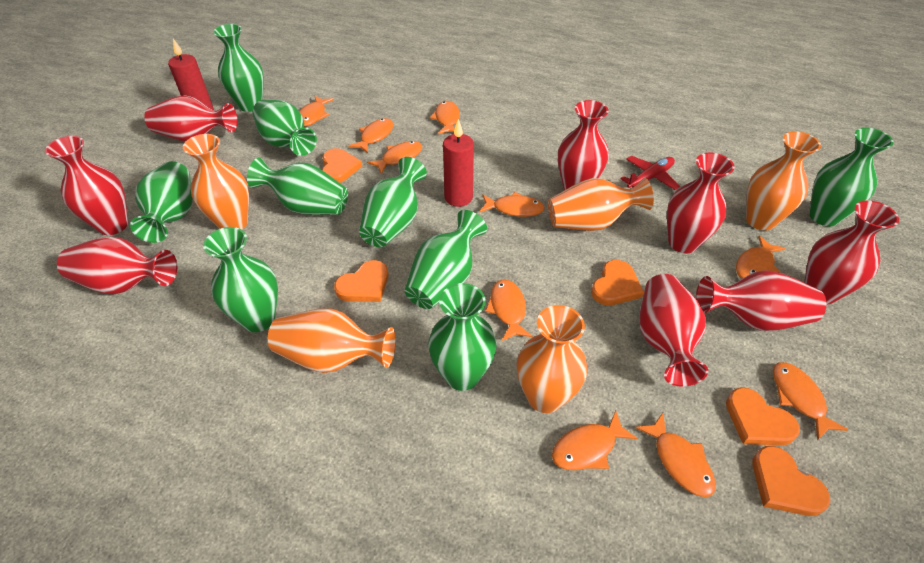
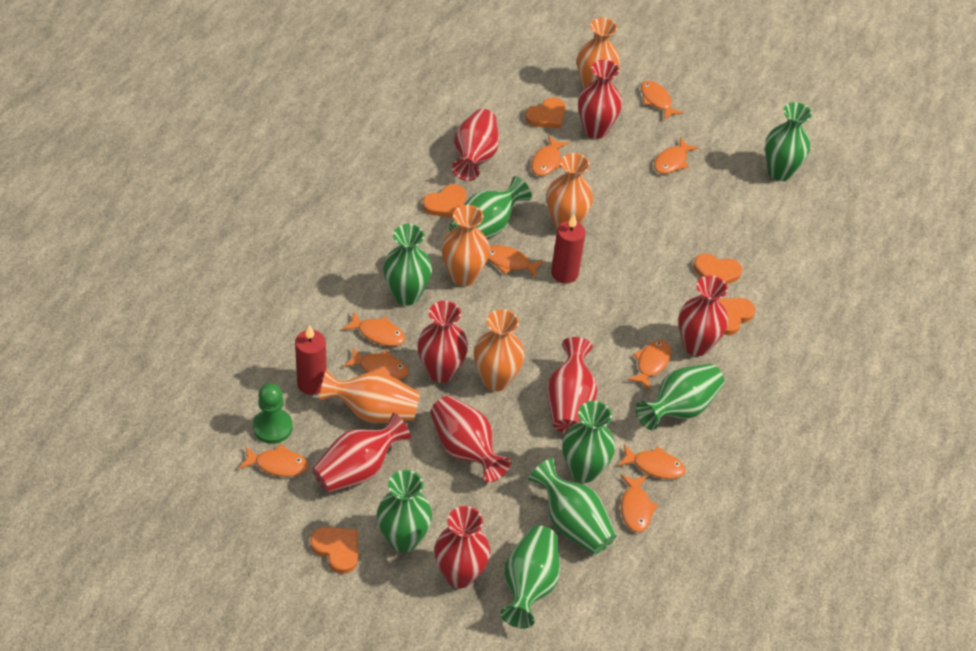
green pawn: 0 -> 1
green vase: 9 -> 8
red plane: 1 -> 0

